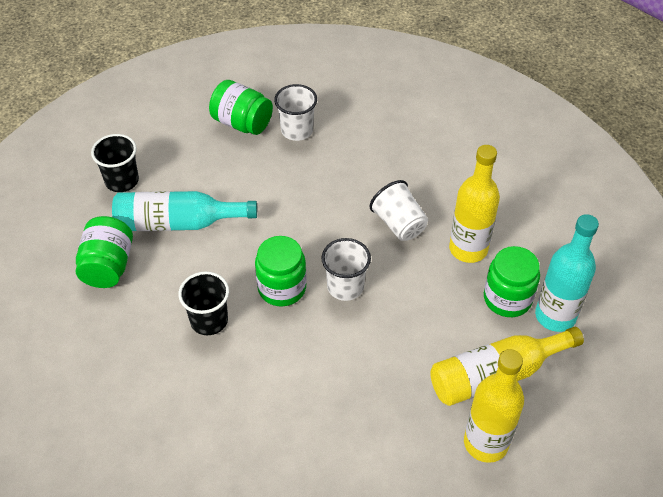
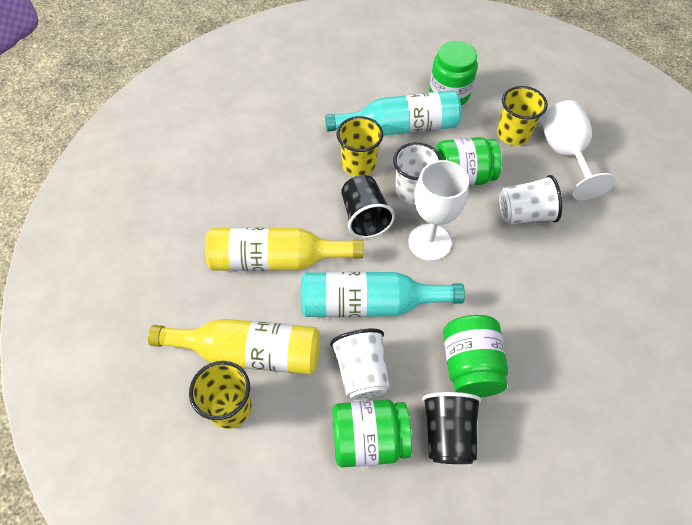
white goblet: 0 -> 2
yellow bottle: 3 -> 2
yellow cup: 0 -> 3

